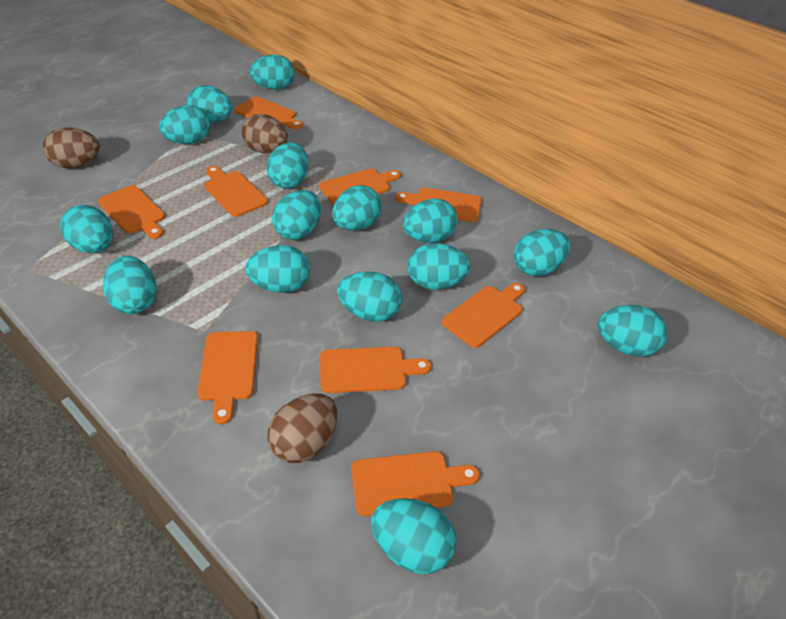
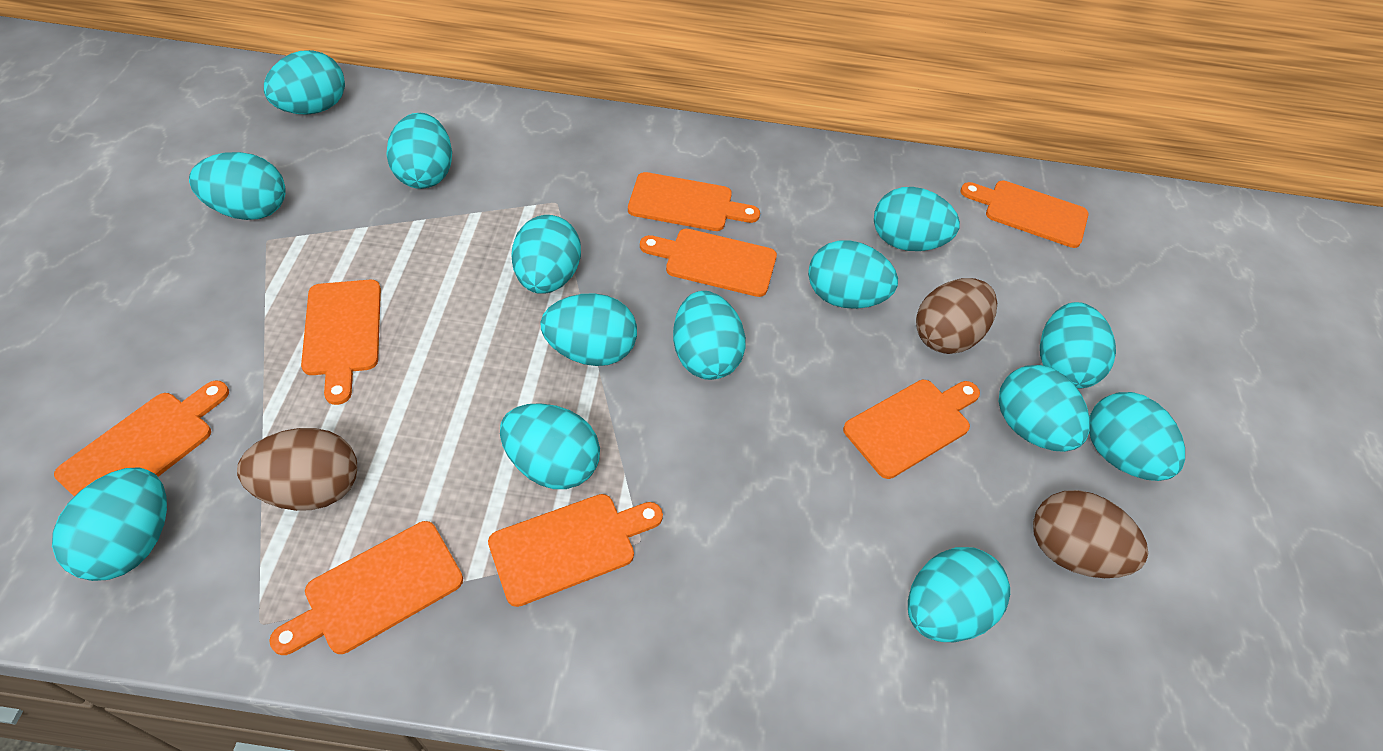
orange cutting board: 9 -> 8
turquoise egg: 15 -> 14

